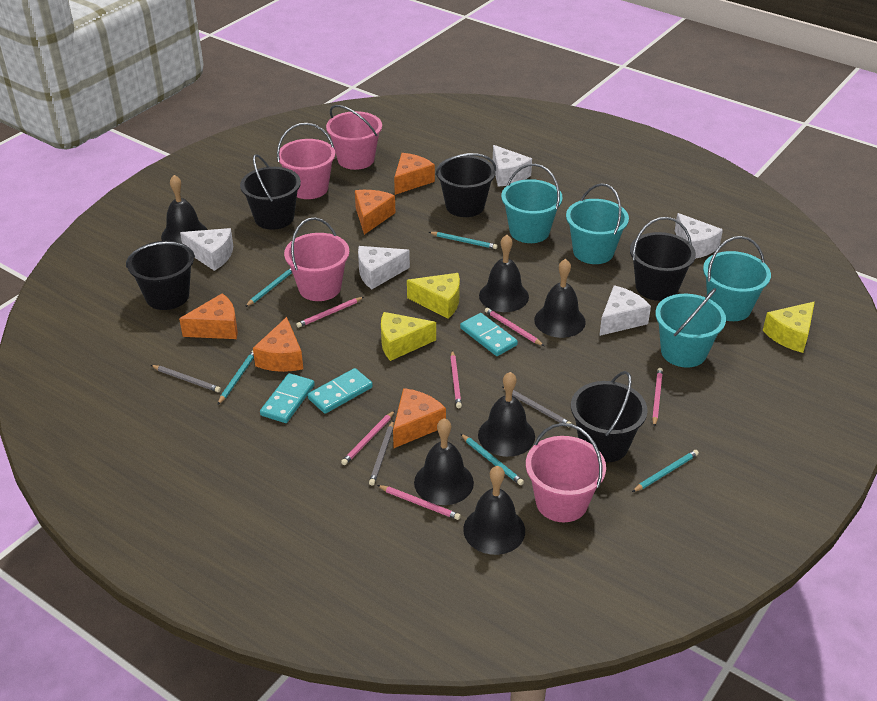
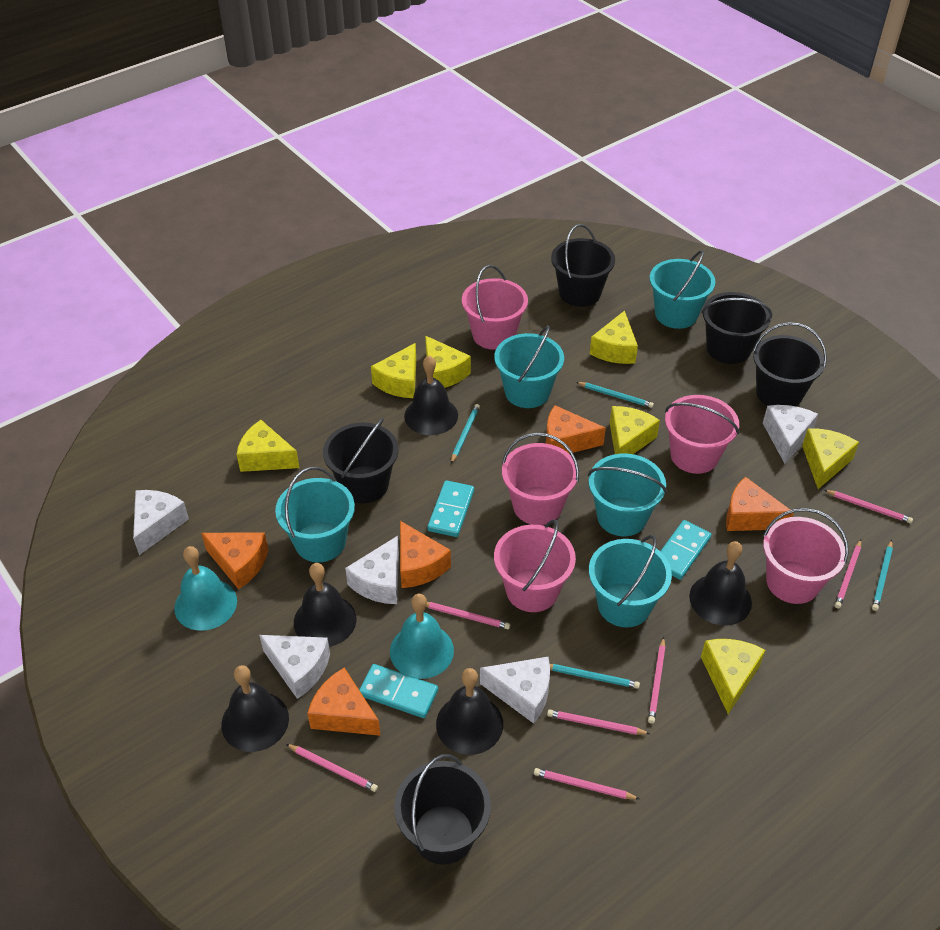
black bell: 6 -> 5
grey pencil: 3 -> 0
pink bucket: 4 -> 5
pink pencil: 6 -> 7
turquoise bell: 0 -> 2
turquoise bucket: 4 -> 5
turquoise pencil: 5 -> 4
yellow cheese: 3 -> 7

